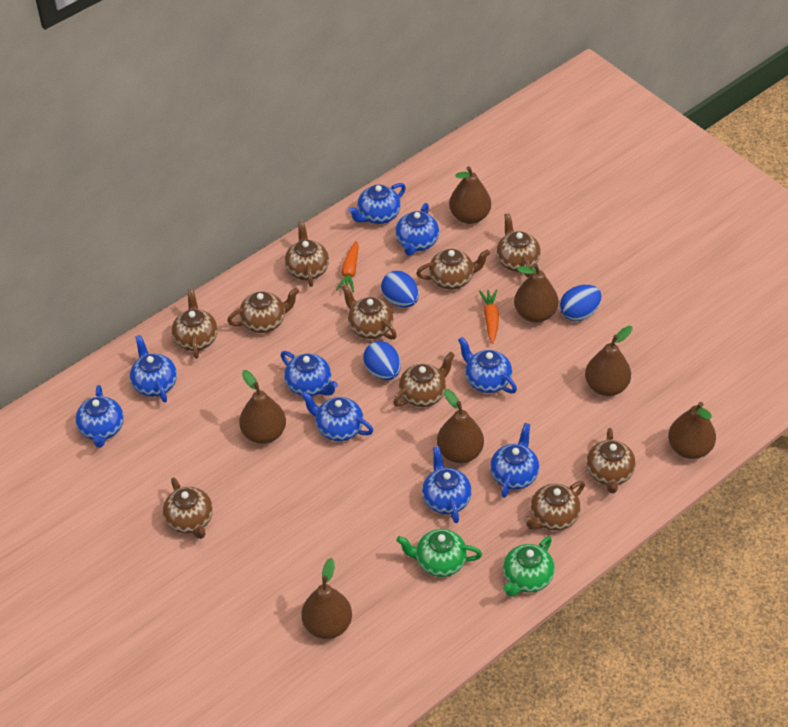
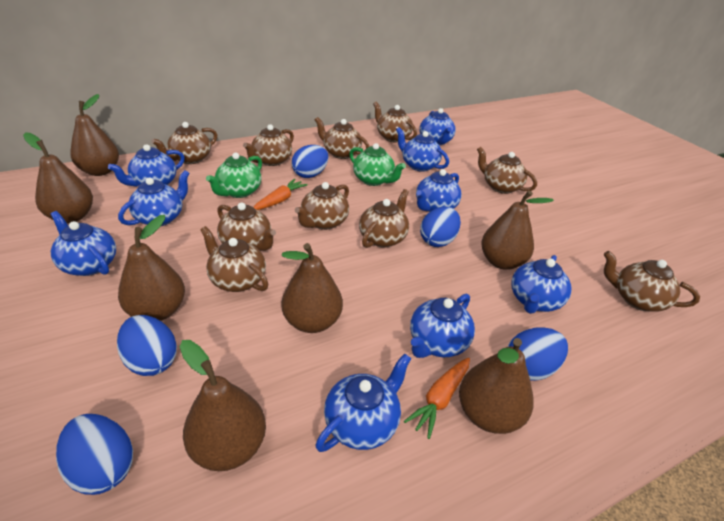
blue egg: 3 -> 5

